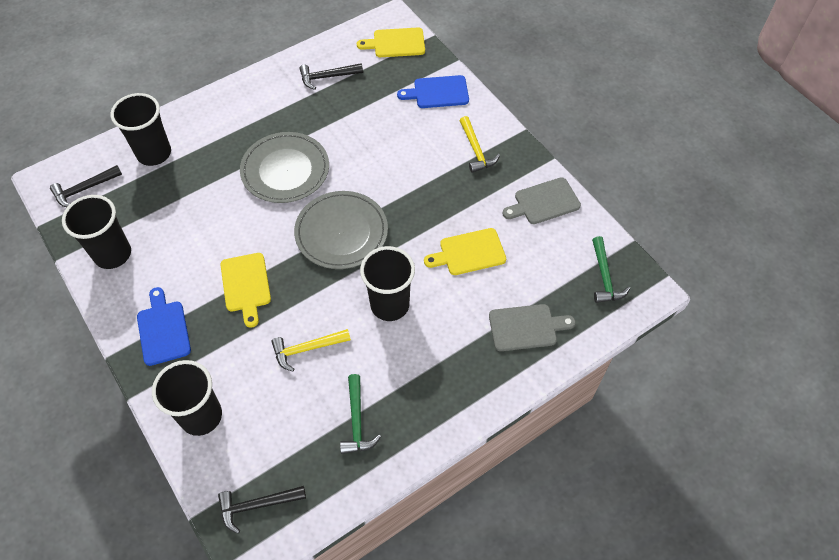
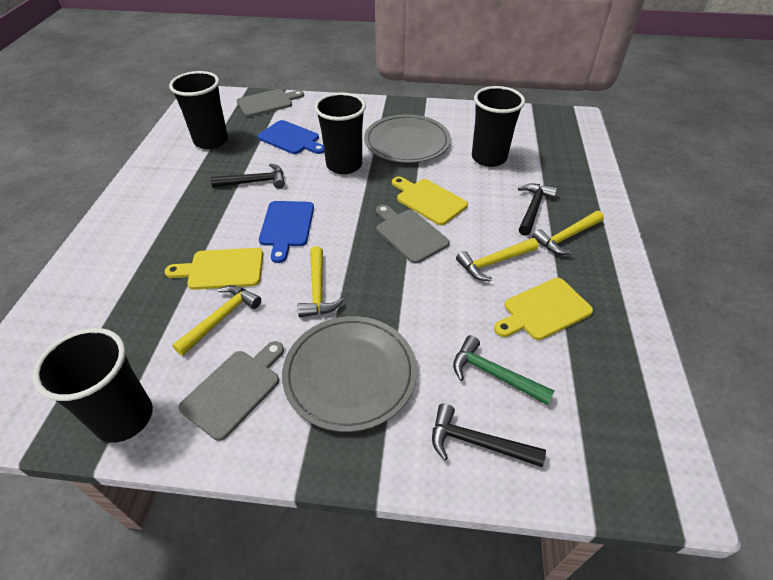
green hammer: 2 -> 1
grey cutting board: 2 -> 3
yellow hammer: 2 -> 4

